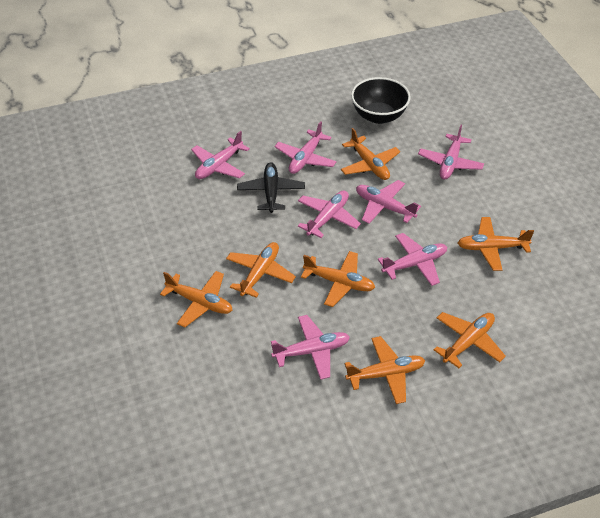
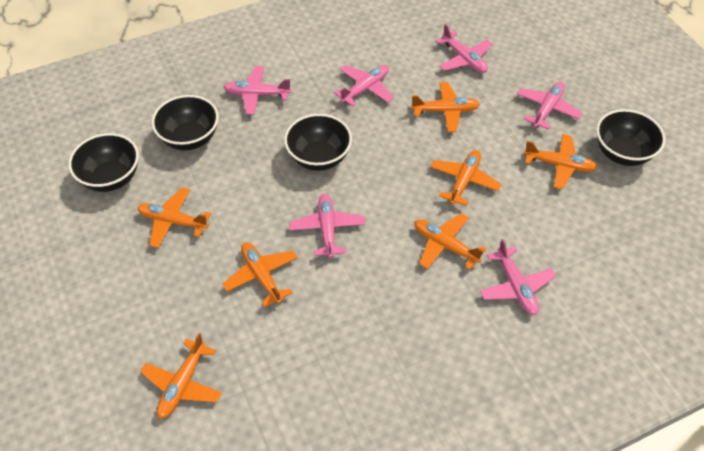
black bowl: 1 -> 4
black plane: 1 -> 0
pink plane: 7 -> 6

